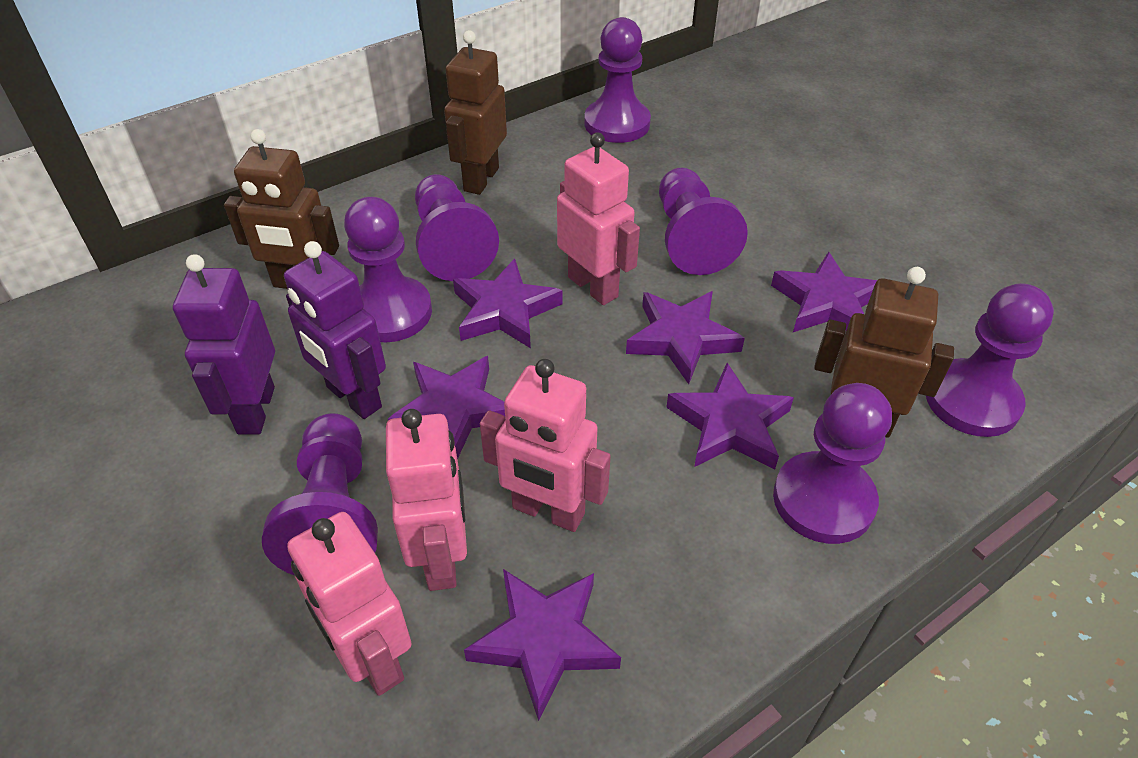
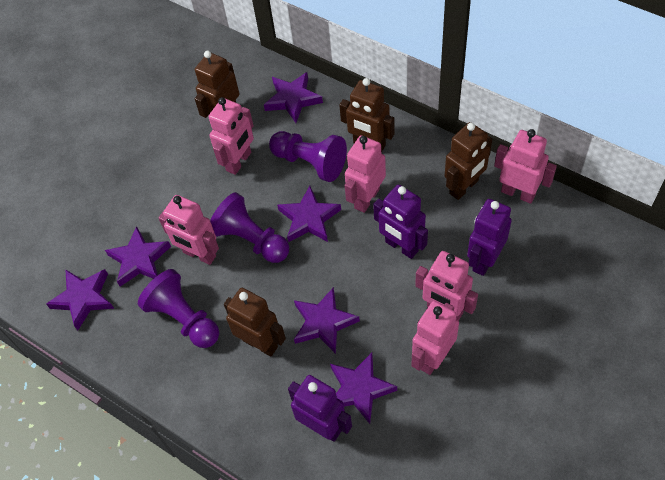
brown robot: 3 -> 4
pink robot: 4 -> 6
purple pawn: 7 -> 3
purple robot: 2 -> 3

